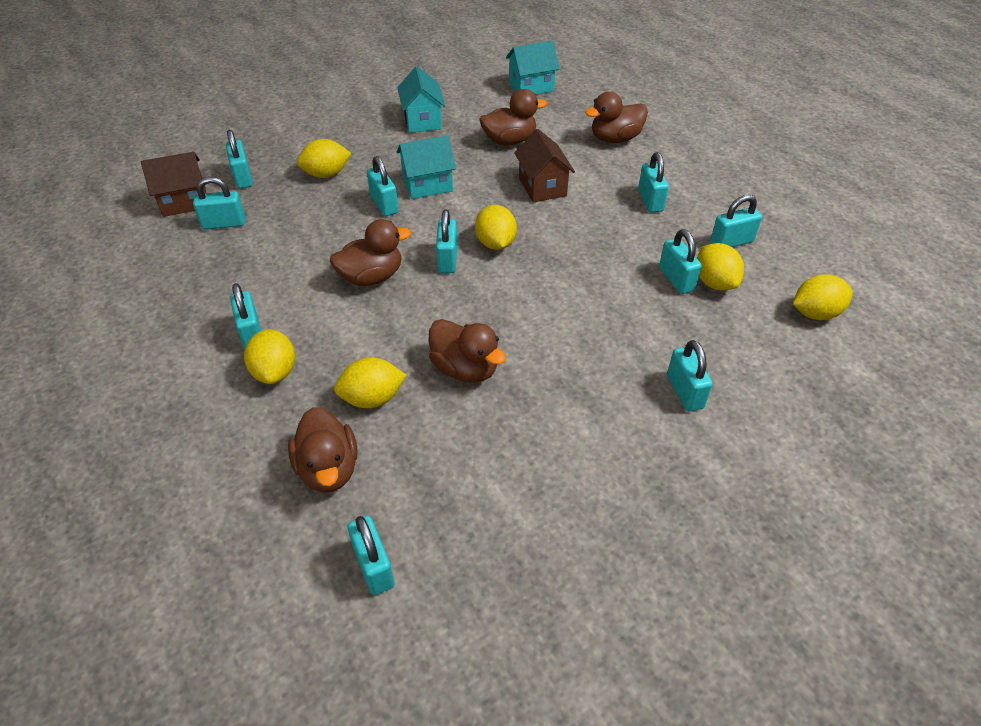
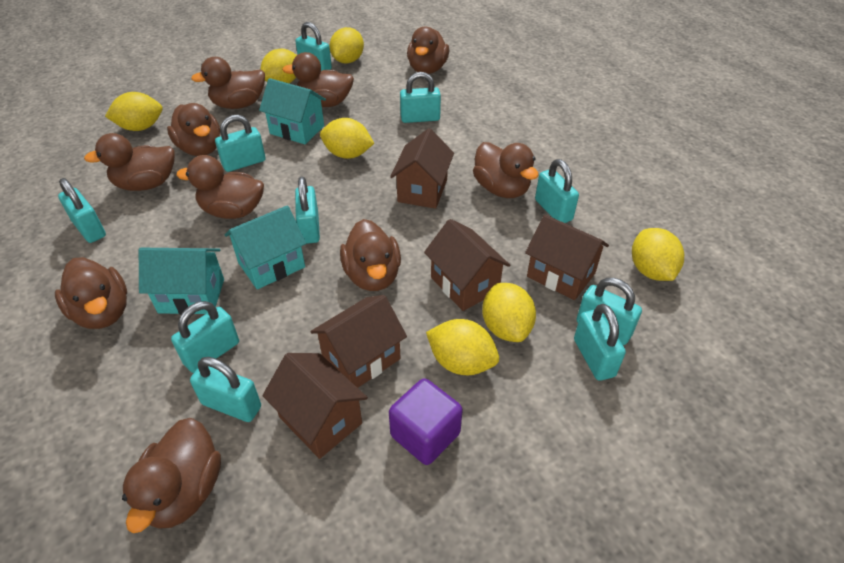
brown duck: 5 -> 10
brown house: 2 -> 5
purple cube: 0 -> 1
yellow lemon: 6 -> 7

